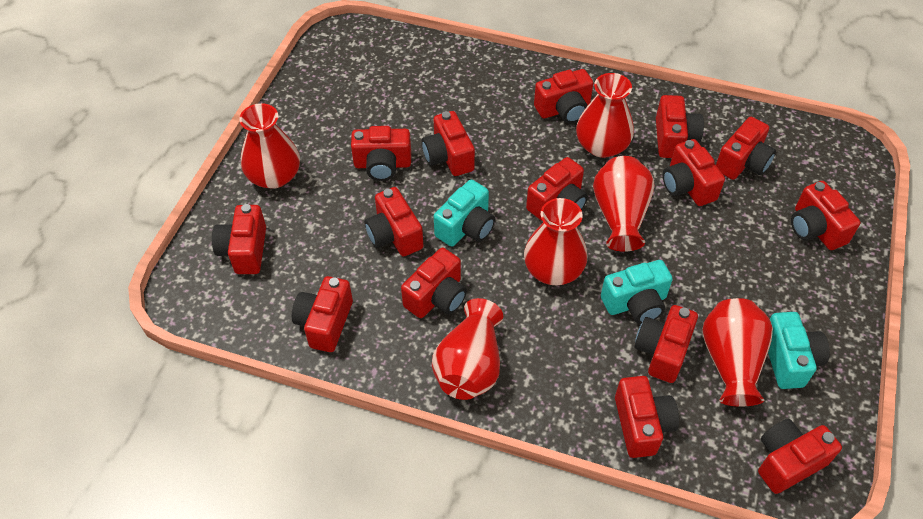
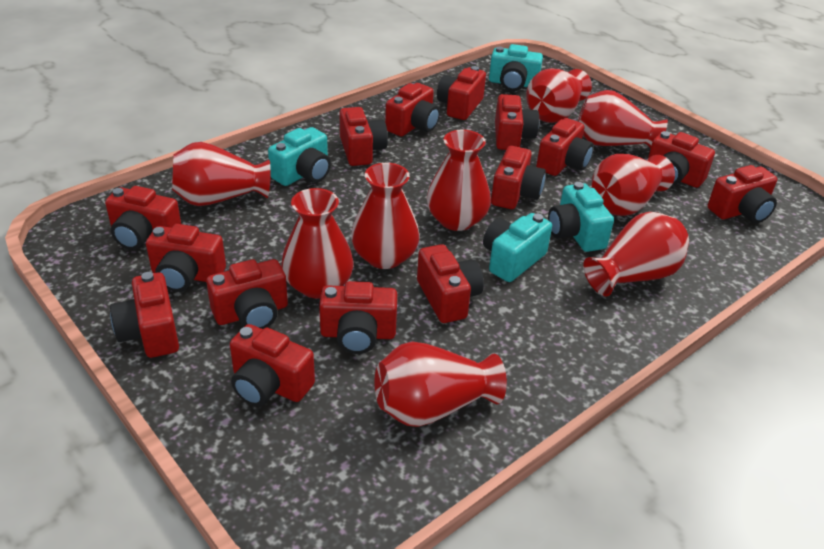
red vase: 6 -> 9
turquoise camera: 3 -> 4

